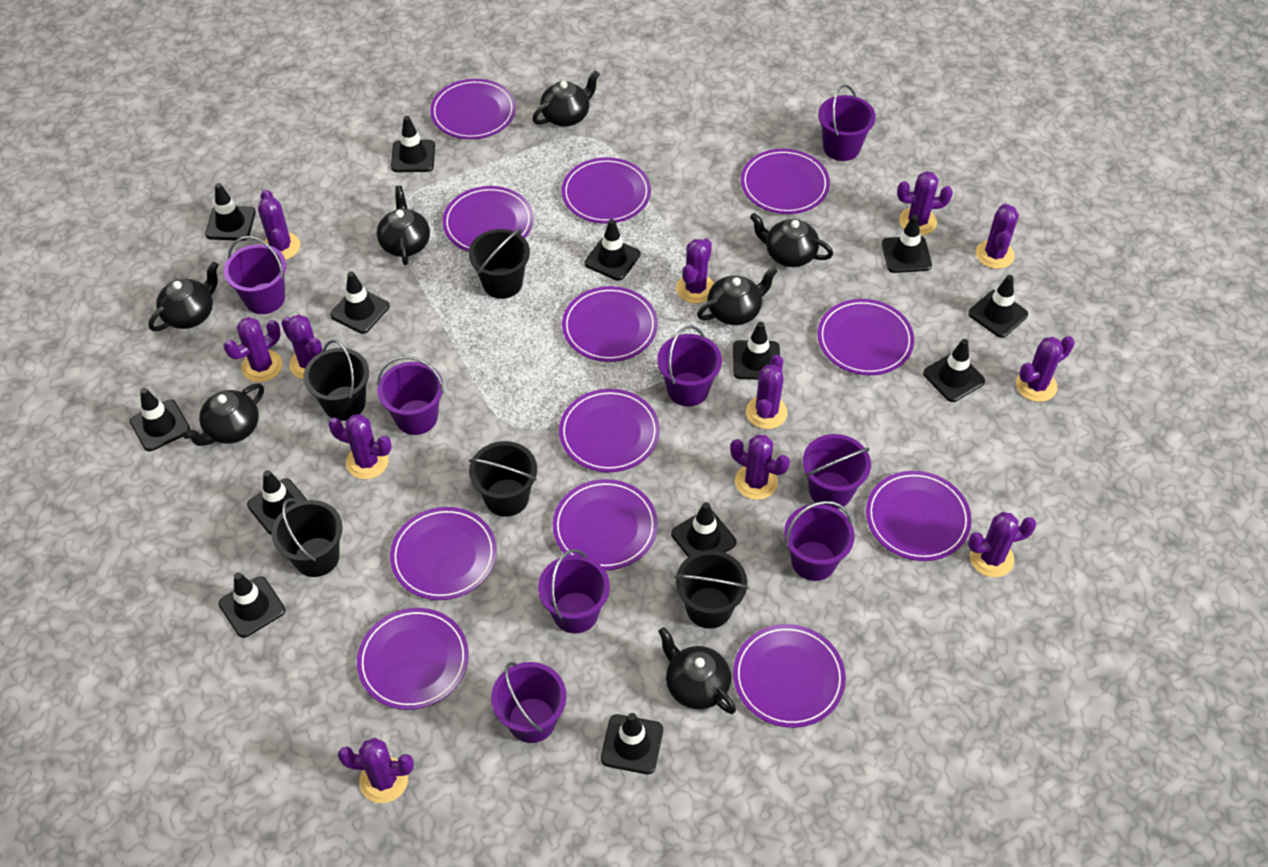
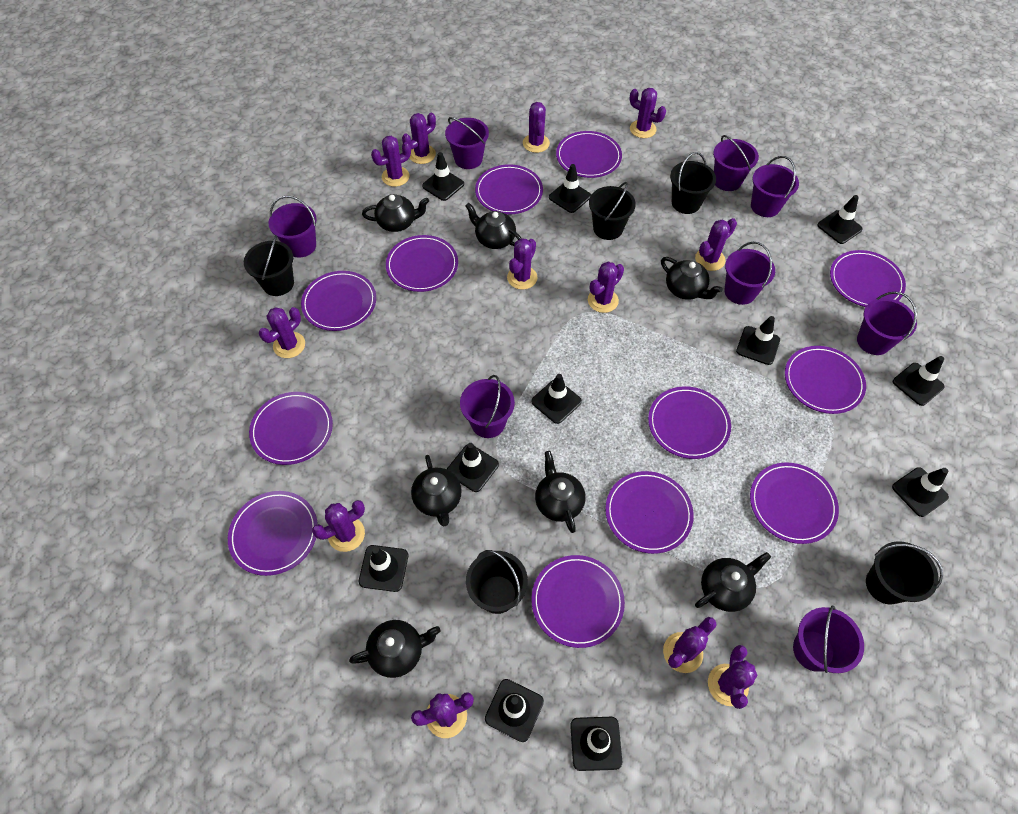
black traffic cone: 13 -> 11

